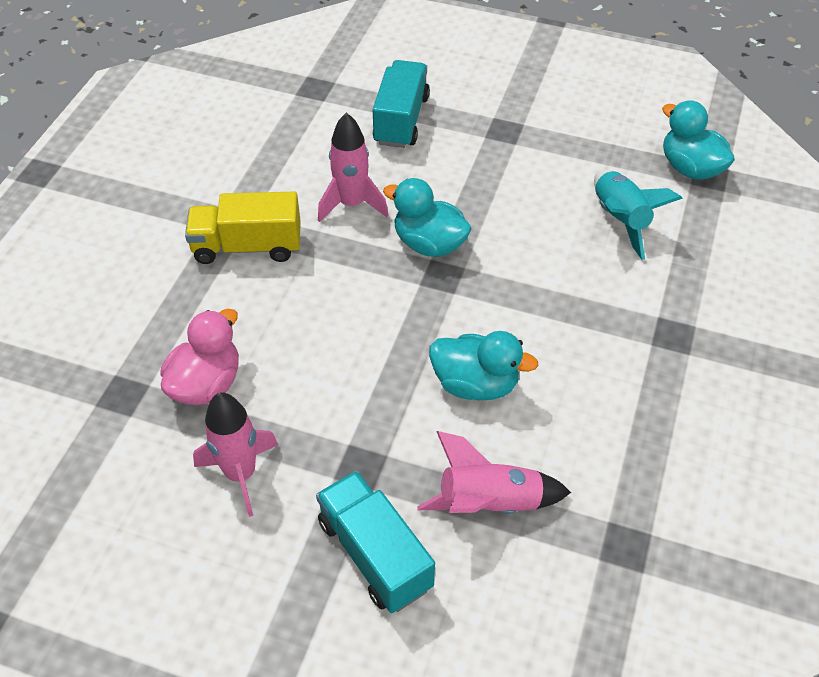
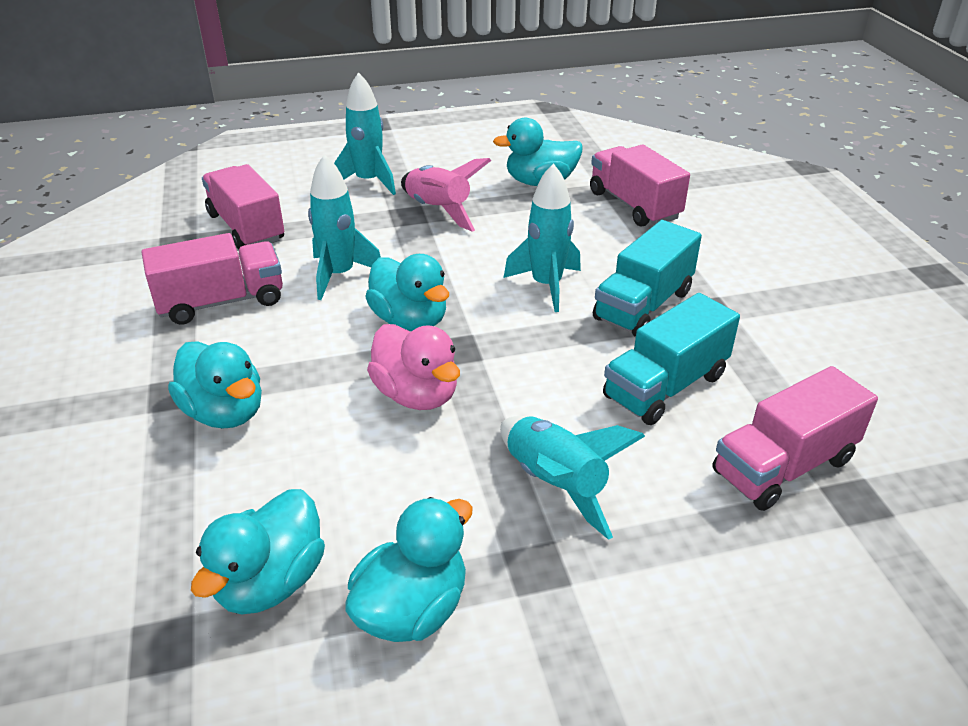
pink rocket: 3 -> 1
pink truck: 0 -> 4
turquoise duck: 3 -> 5
turquoise rocket: 1 -> 4
yellow truck: 1 -> 0

